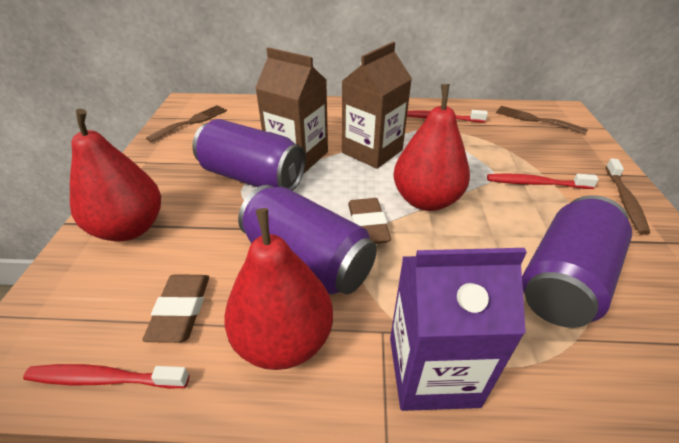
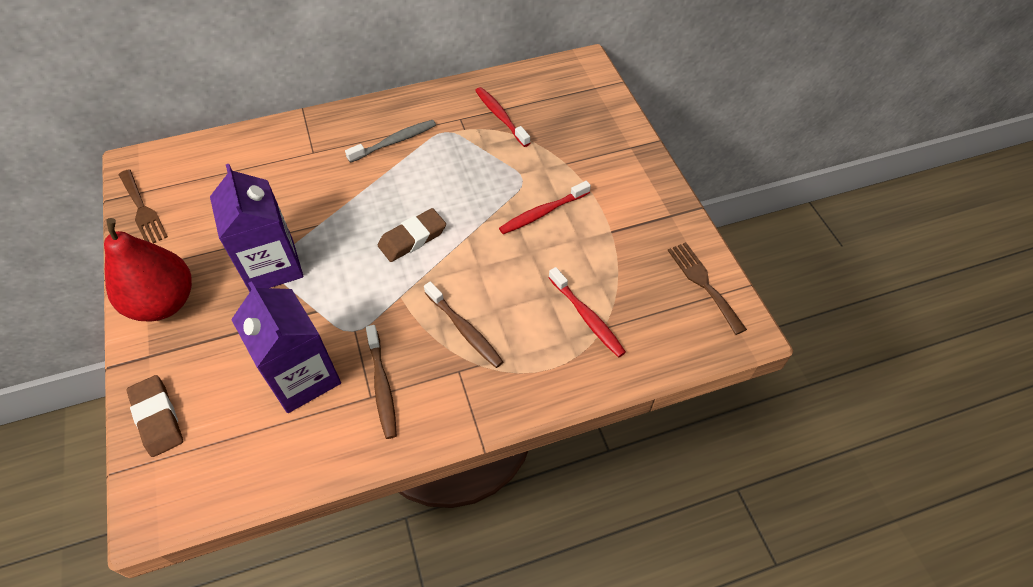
brown carton: 2 -> 0
brown toothbrush: 1 -> 2
grey toothbrush: 0 -> 1
purple can: 3 -> 0
purple carton: 1 -> 2
red pear: 3 -> 1

